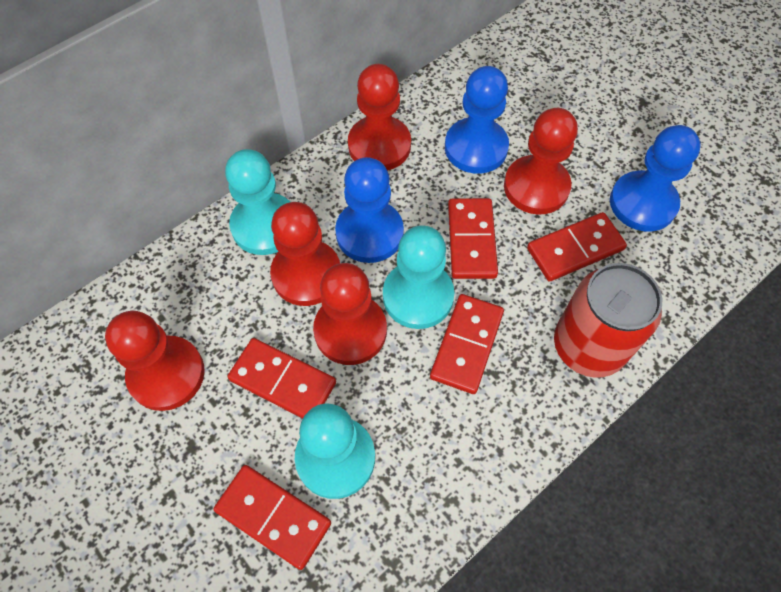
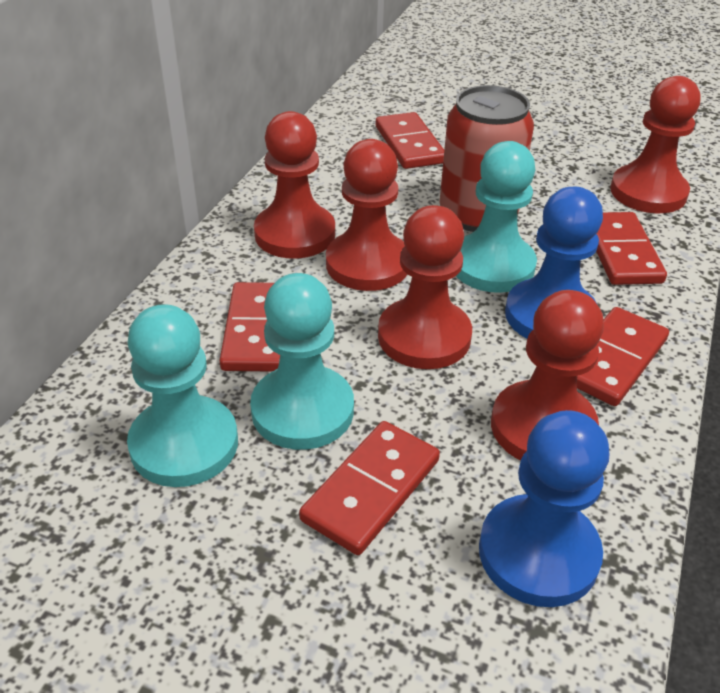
blue pawn: 3 -> 2

